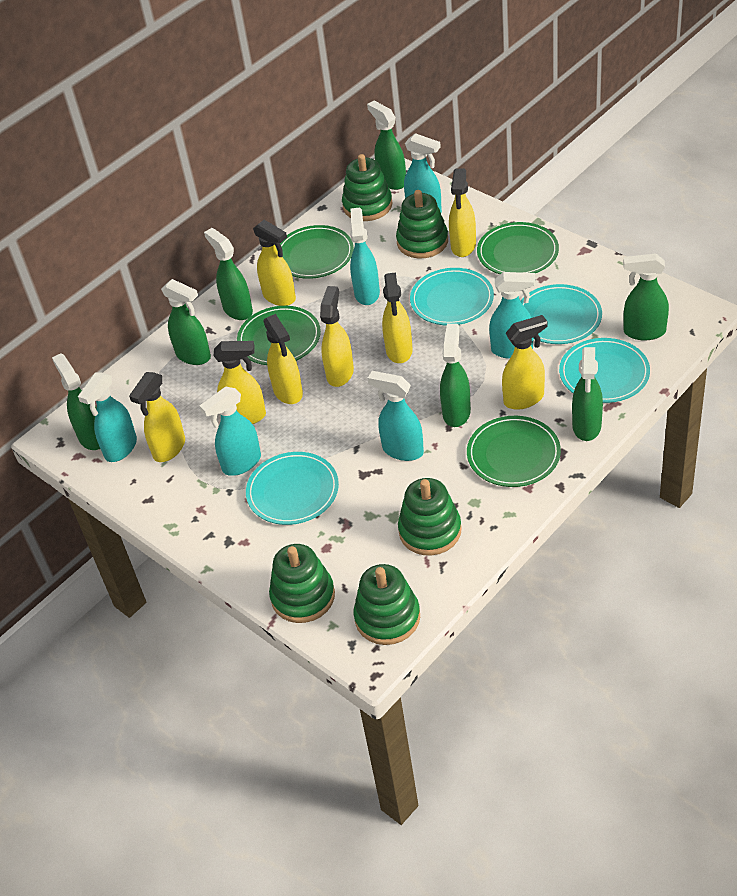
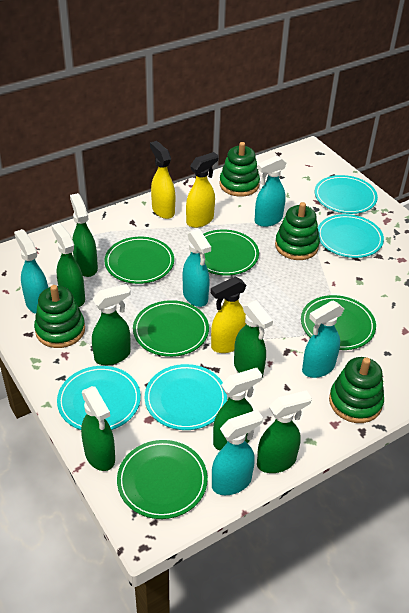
green plate: 4 -> 5
green stacking toy: 5 -> 4
turquoise spray bottle: 6 -> 5
yellow spray bottle: 8 -> 3

